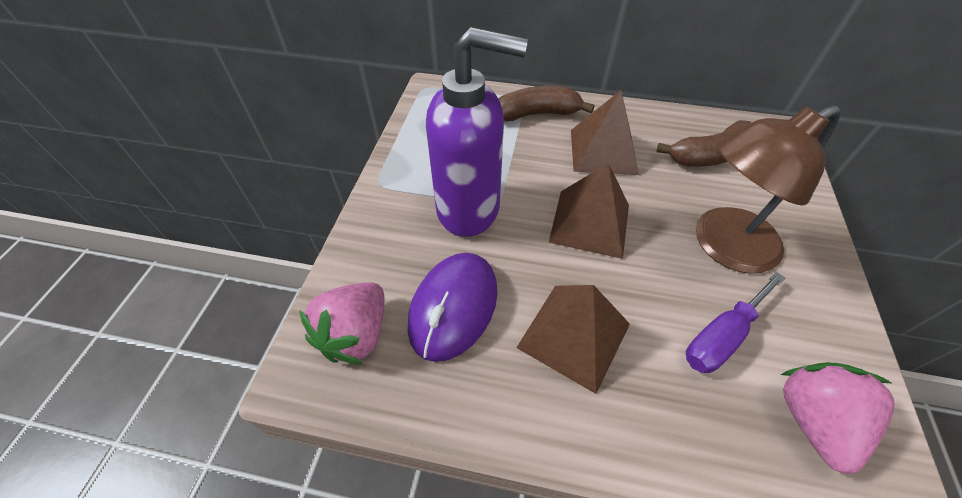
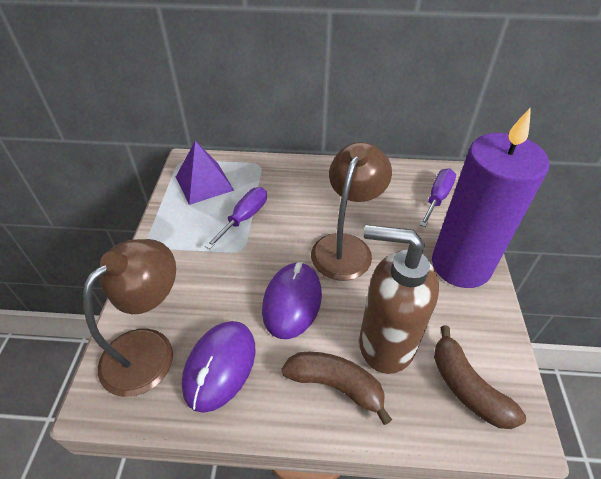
brown lamp: 1 -> 2
brown pyramid: 3 -> 0
brown soap dispenser: 0 -> 1
pink strawberry: 2 -> 0
purple candle: 0 -> 1
purple mouse: 1 -> 2
purple pyramid: 0 -> 1
purple screwdriver: 1 -> 2
purple soap dispenser: 1 -> 0

